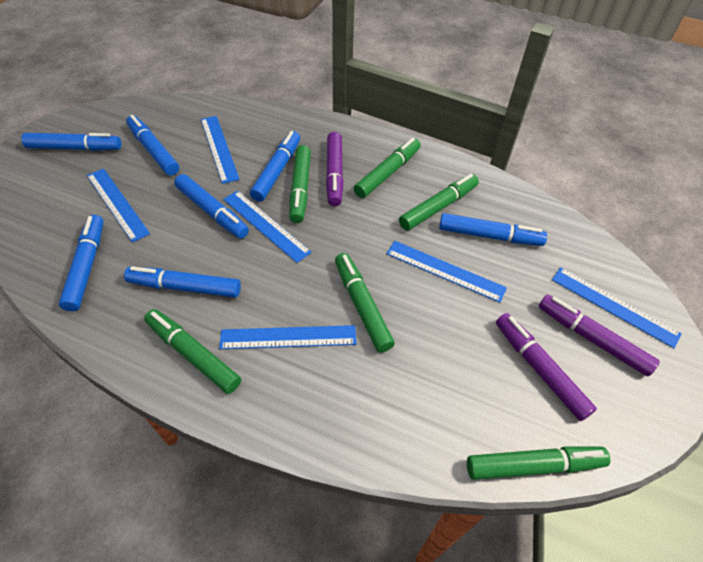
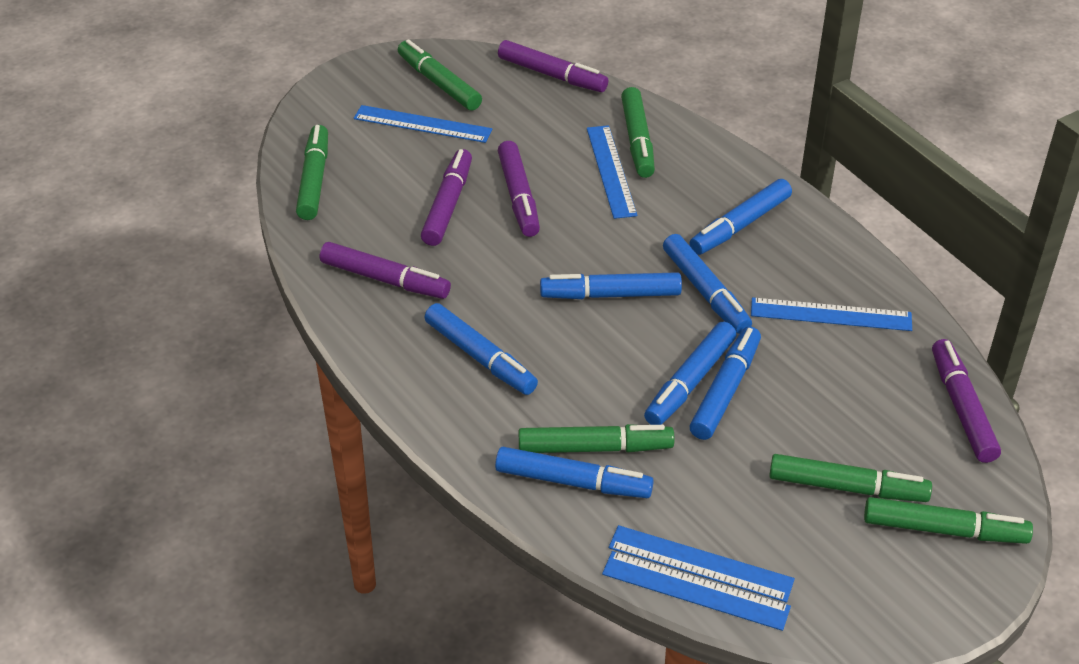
blue ruler: 6 -> 5
purple marker: 3 -> 5

